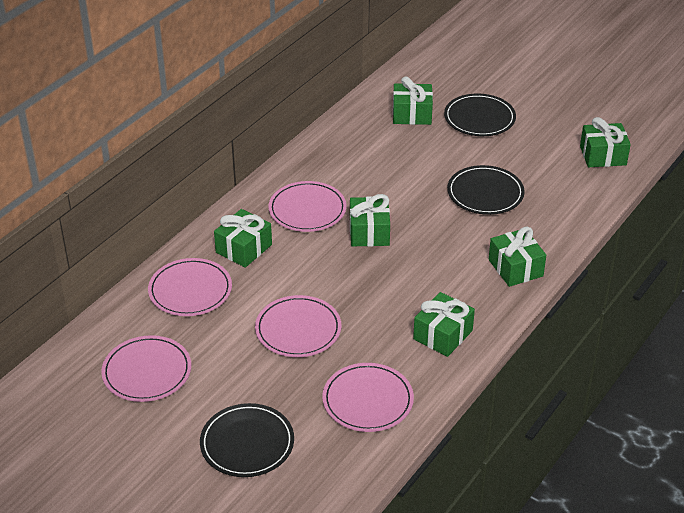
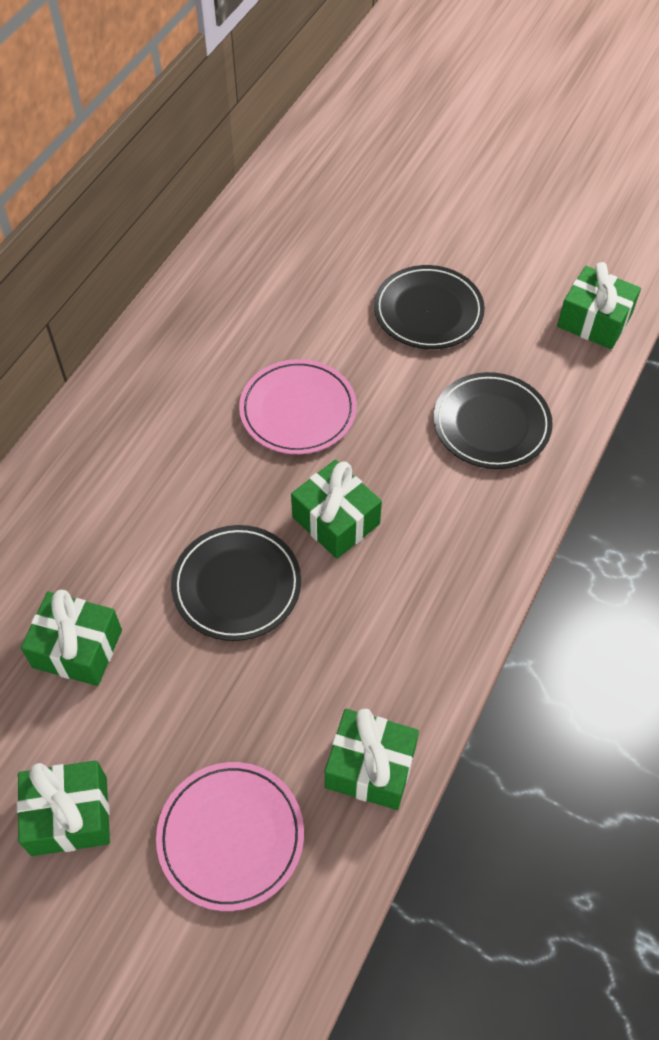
green gift: 6 -> 5
pink plate: 5 -> 2

